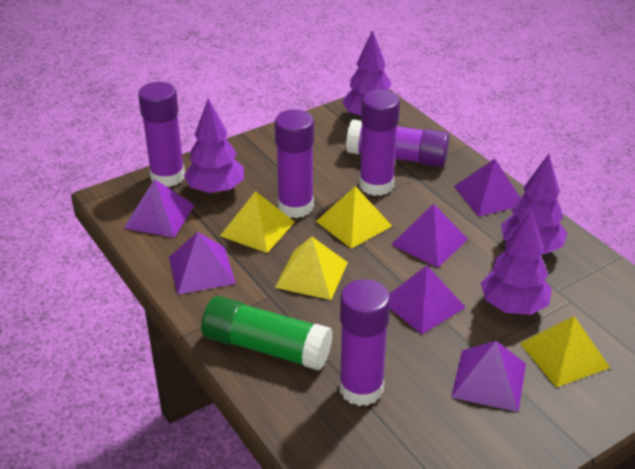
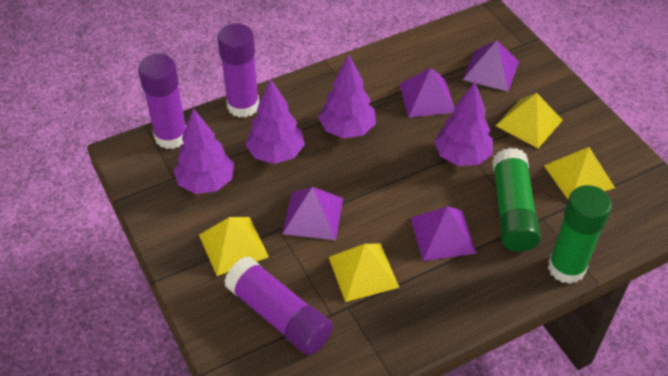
green glue stick: 1 -> 2
purple glue stick: 5 -> 3
purple pyramid: 6 -> 4

